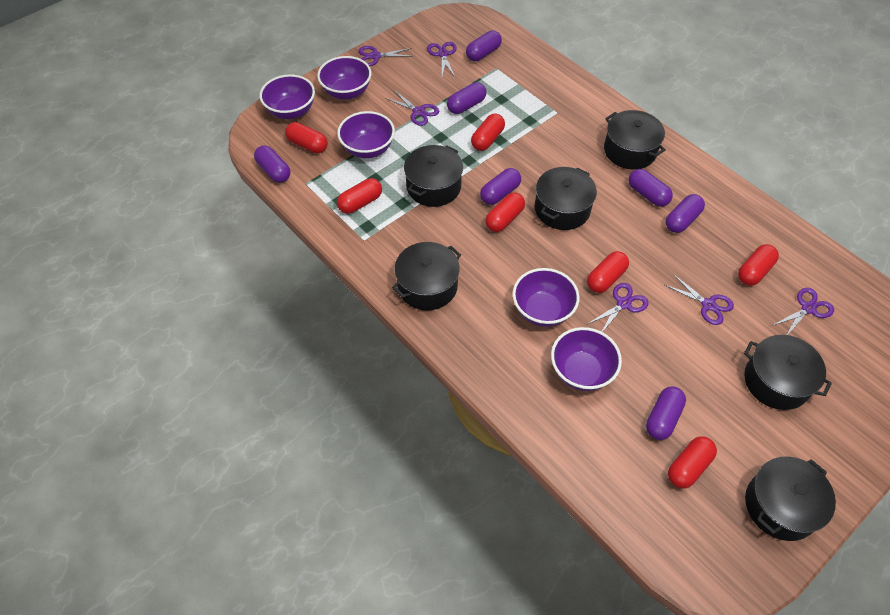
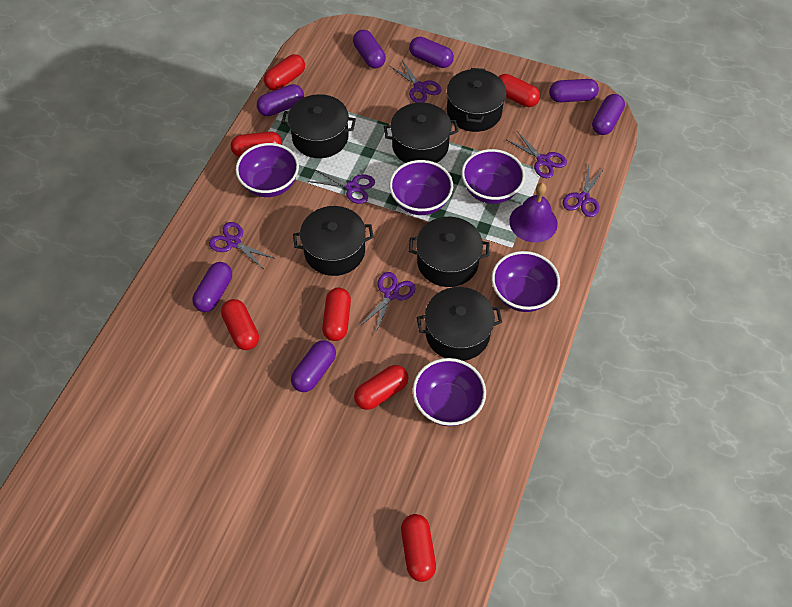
purple bell: 0 -> 1

